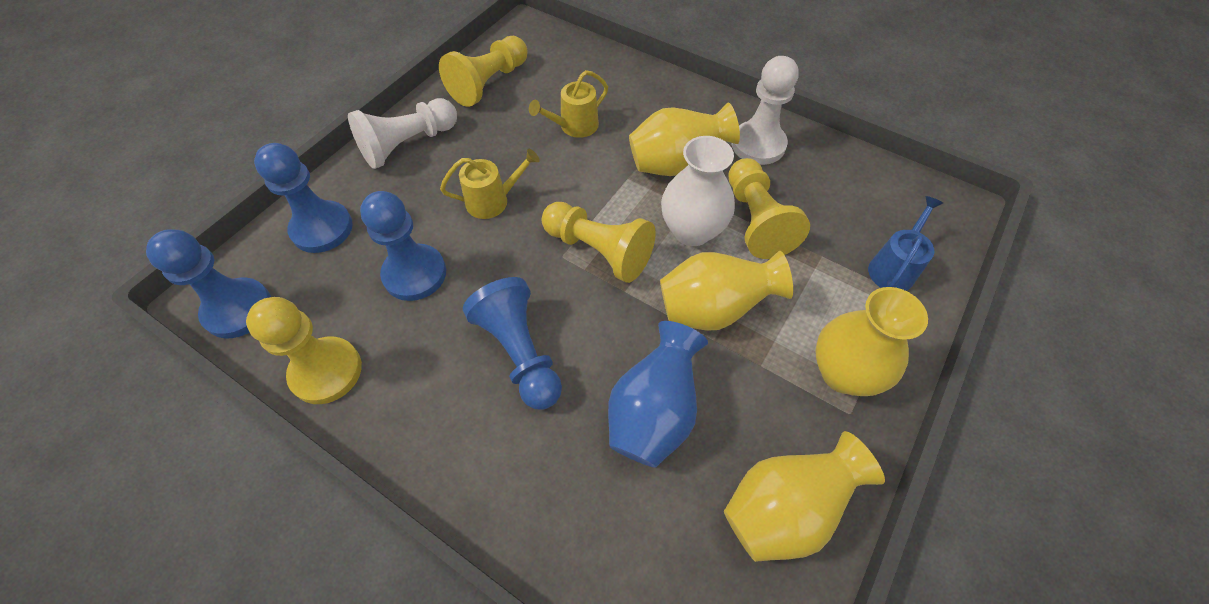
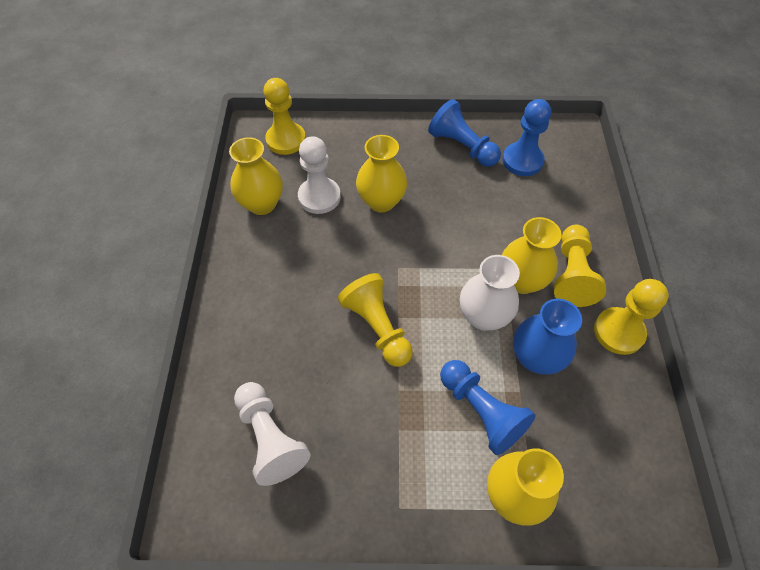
blue pawn: 4 -> 3
blue watering can: 1 -> 0
yellow watering can: 2 -> 0

